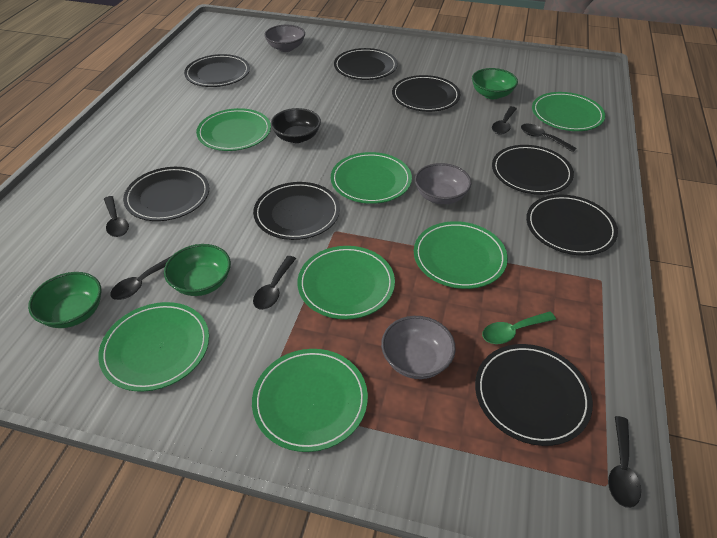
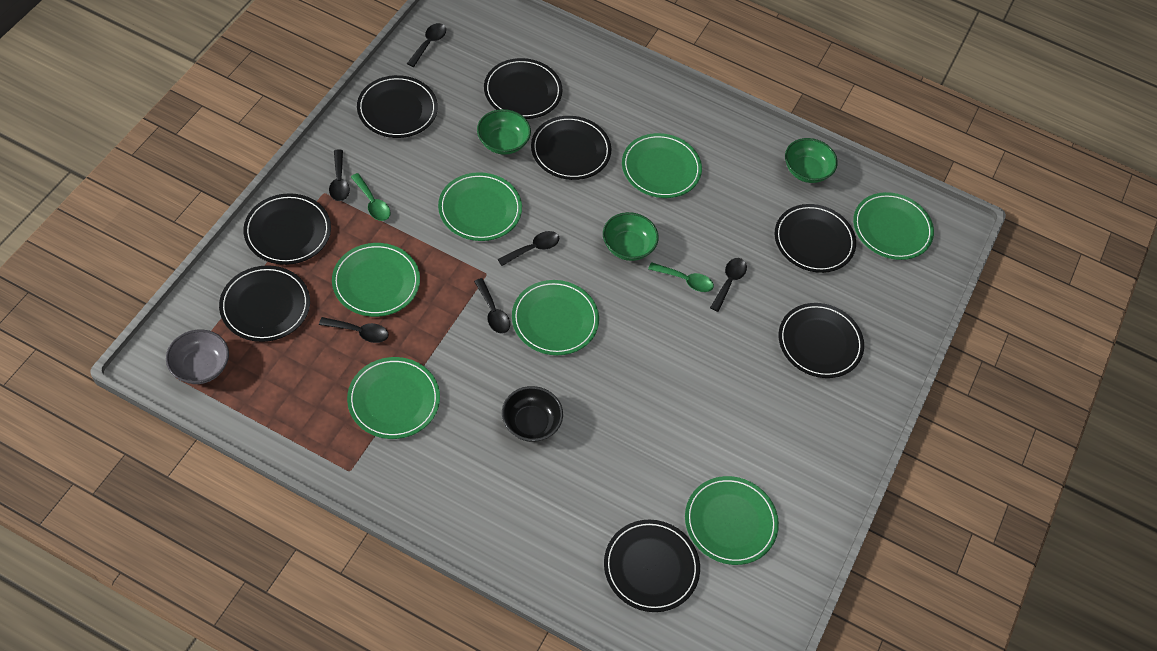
green spoon: 1 -> 2
grey bowl: 3 -> 1

